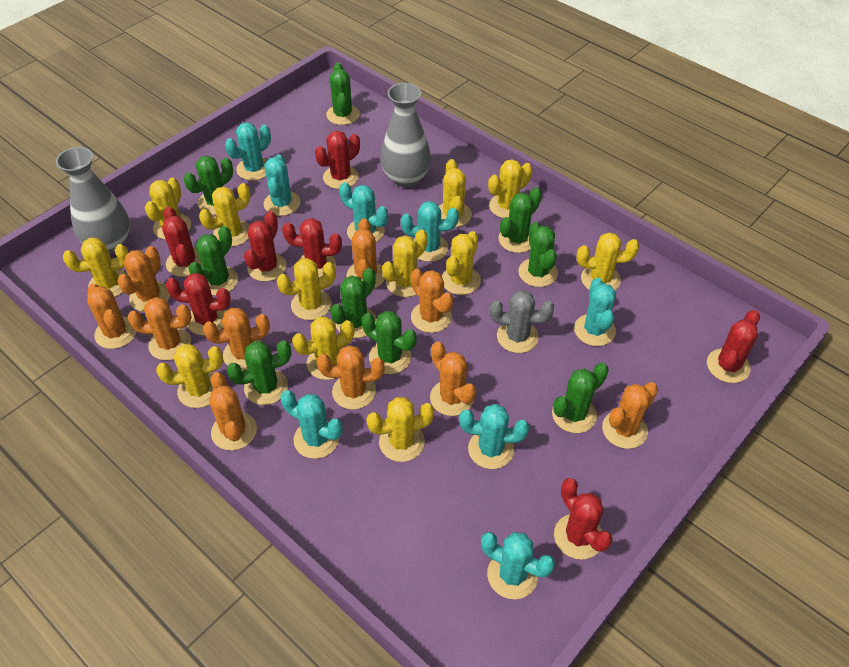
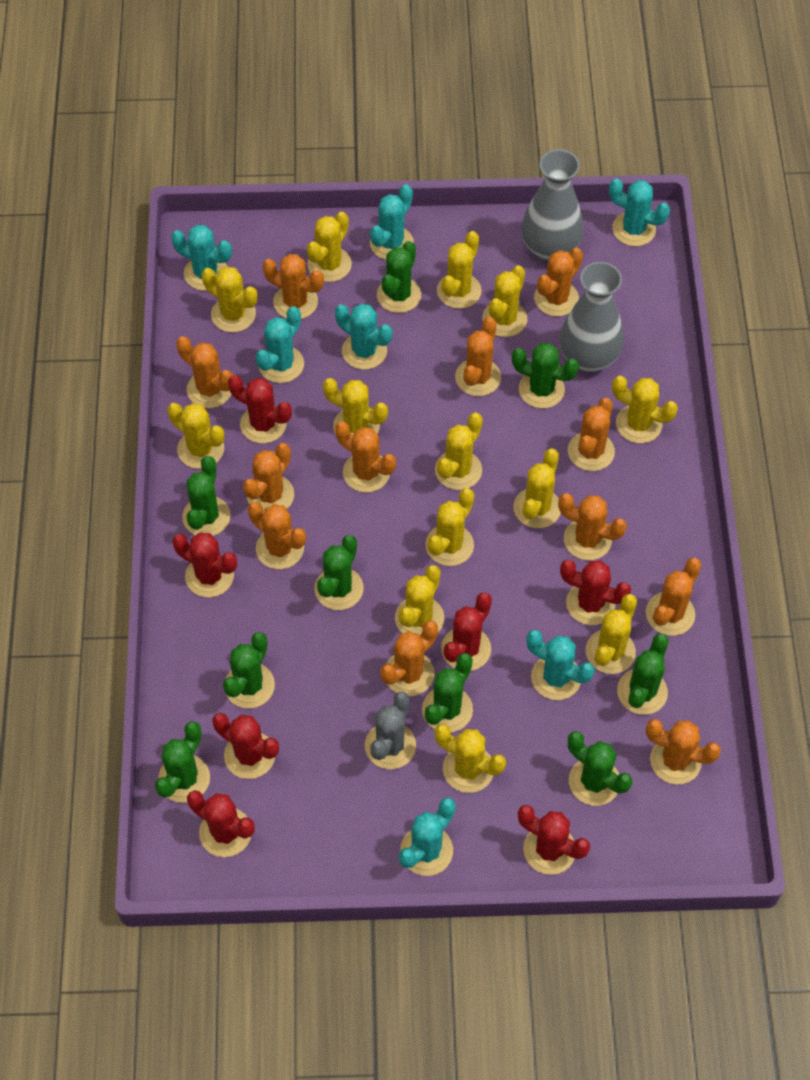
orange cactus: 10 -> 12
turquoise cactus: 8 -> 7
yellow cactus: 12 -> 13

